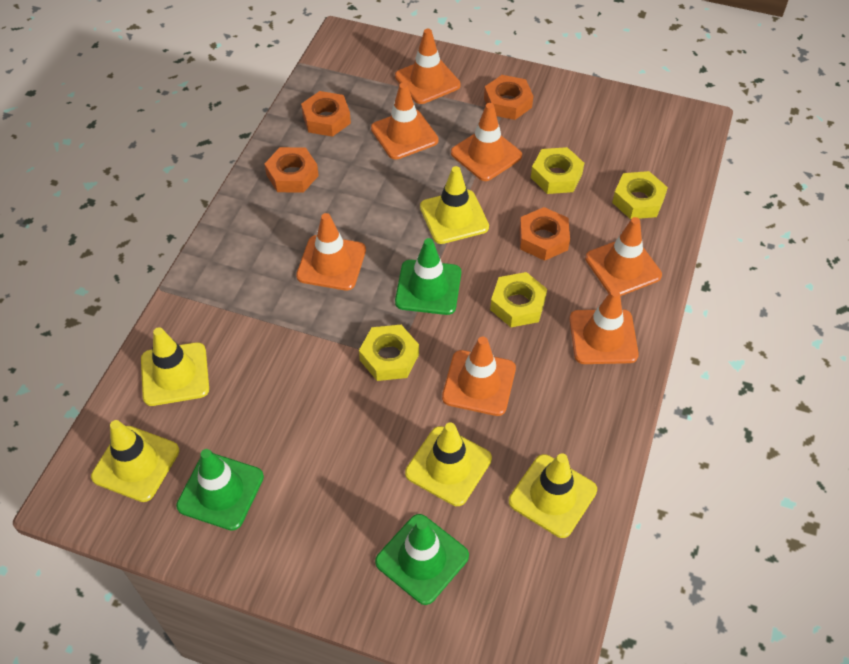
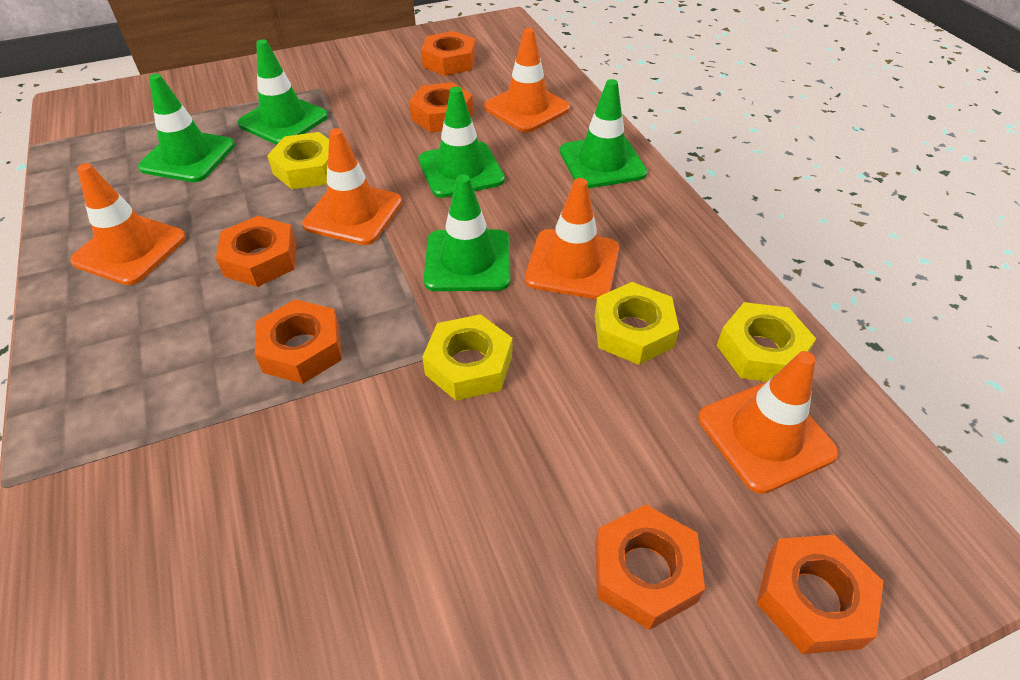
green traffic cone: 3 -> 5
orange nut: 4 -> 6
orange traffic cone: 7 -> 5
yellow traffic cone: 5 -> 0

